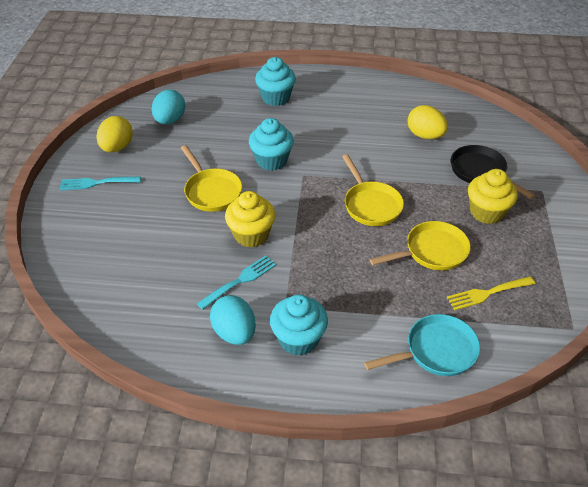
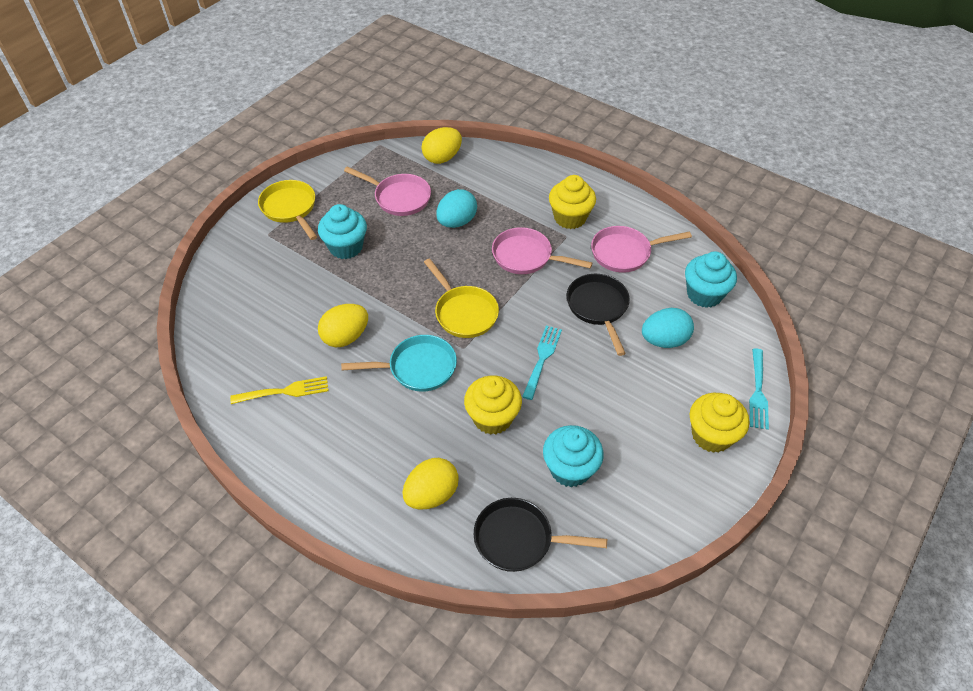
black pan: 1 -> 2
pink pan: 0 -> 3
yellow cupcake: 2 -> 3
yellow egg: 2 -> 3
yellow pan: 3 -> 2

